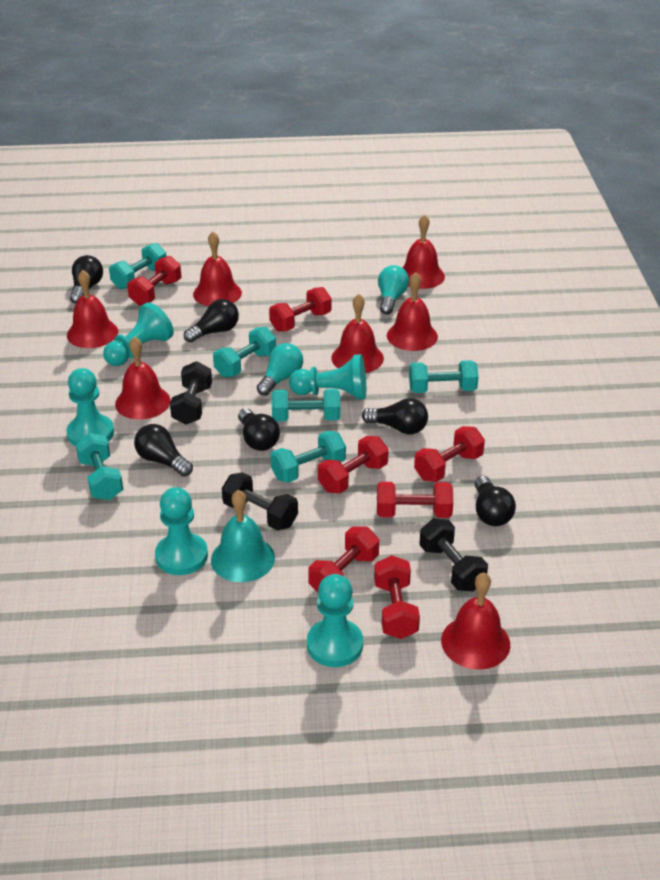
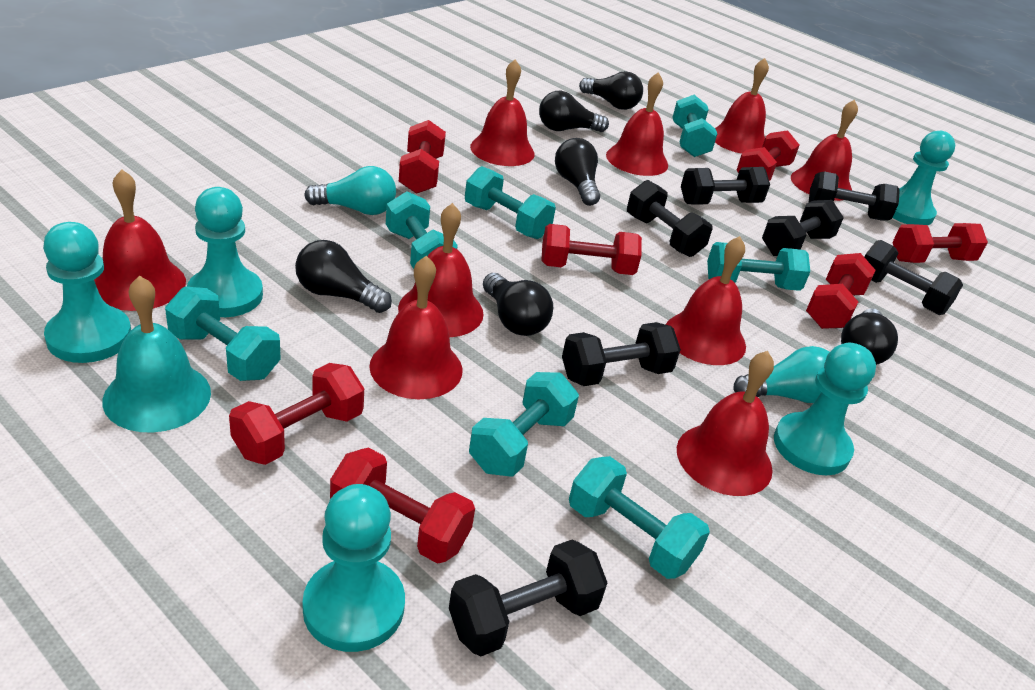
black dumbbell: 3 -> 7
red bell: 7 -> 9
turquoise dumbbell: 6 -> 7

